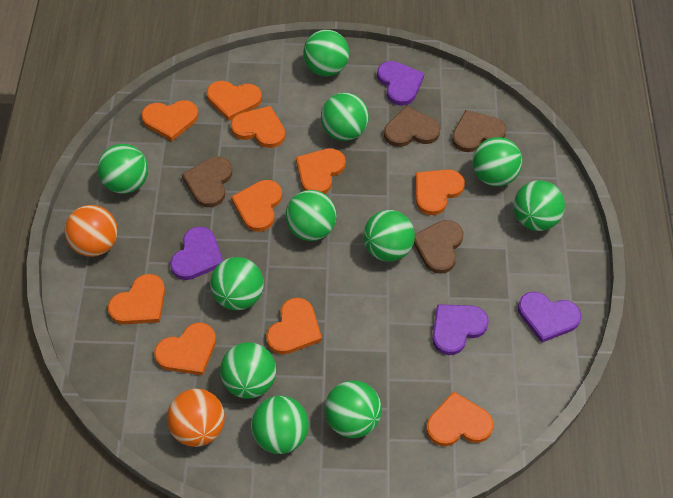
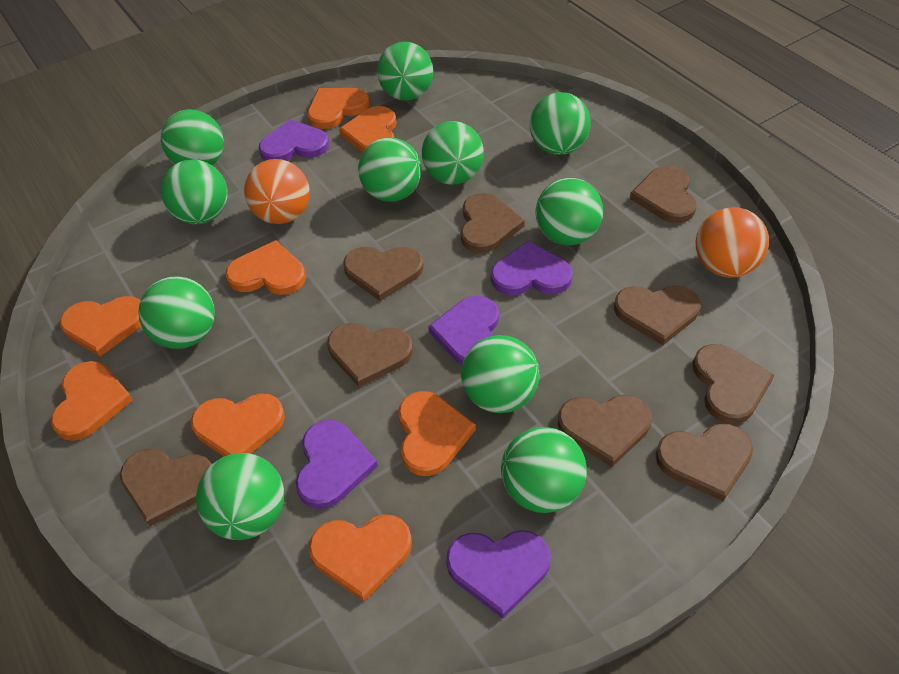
brown heart: 4 -> 9
orange heart: 10 -> 8
purple heart: 4 -> 5

